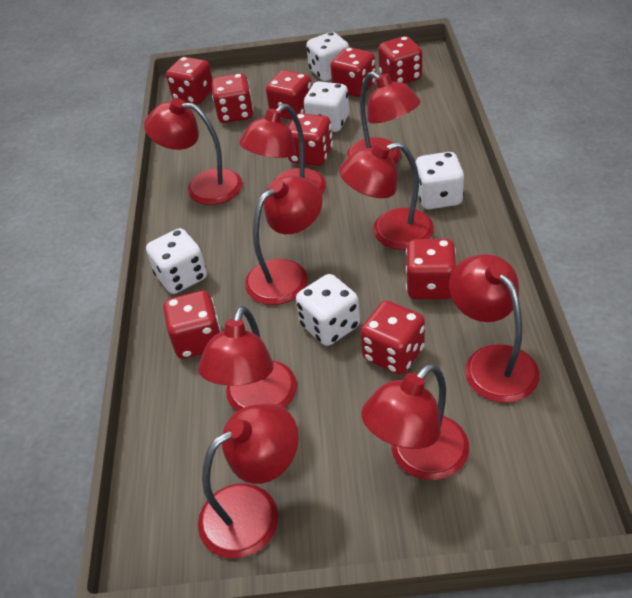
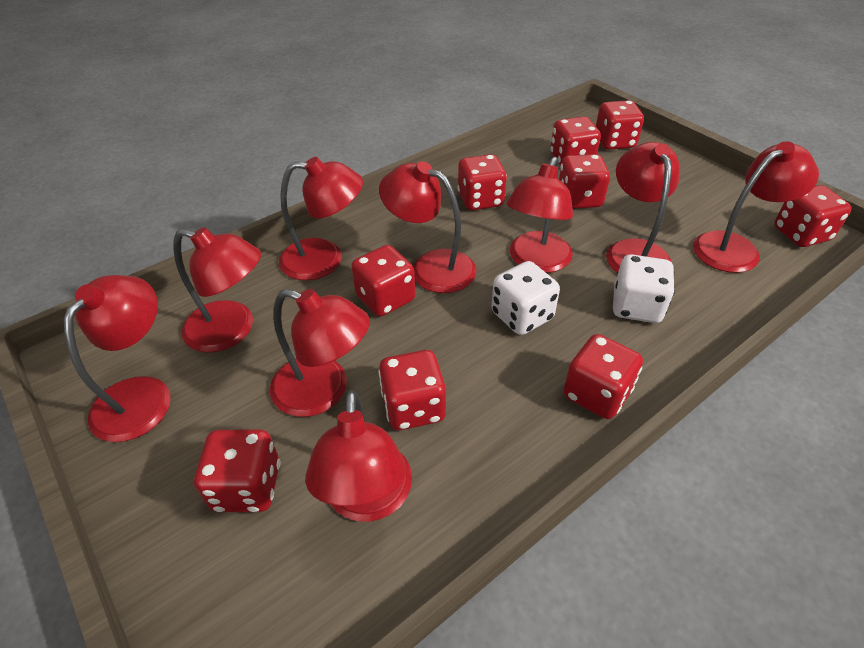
white dice: 5 -> 2

